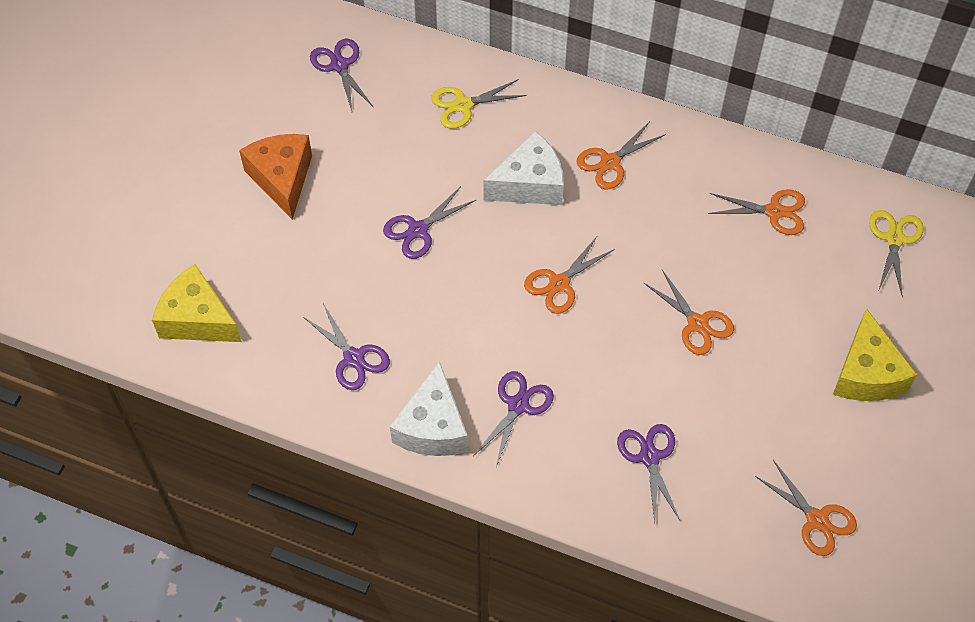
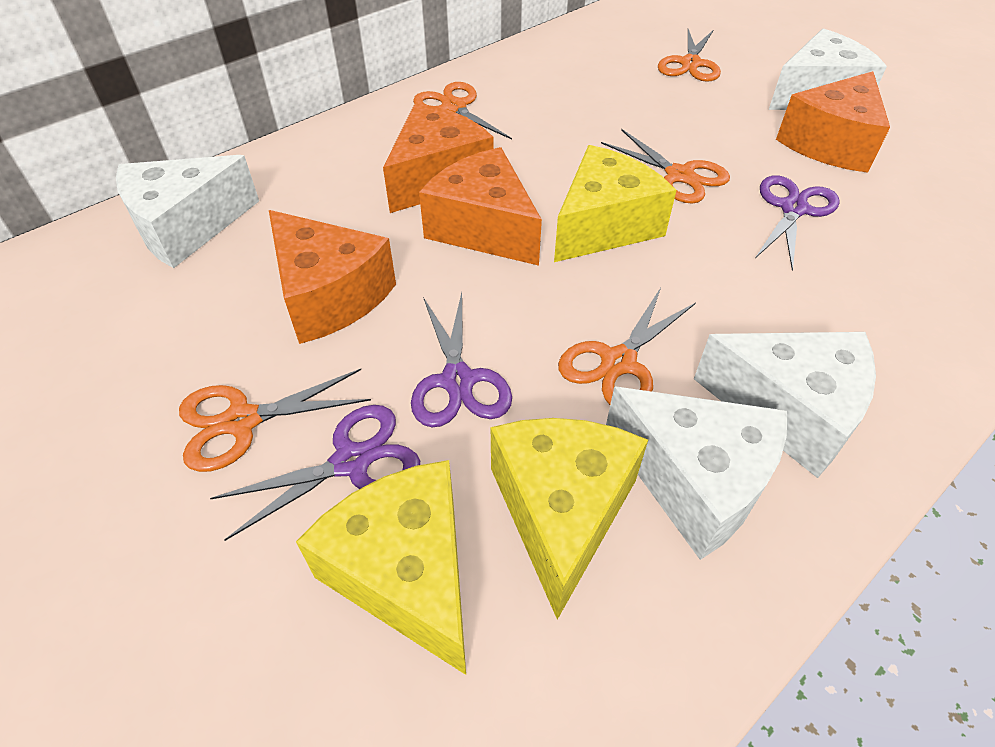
orange cheese: 1 -> 4
purple scissors: 5 -> 3
white cheese: 2 -> 4
yellow cheese: 2 -> 3
yellow scissors: 2 -> 0

